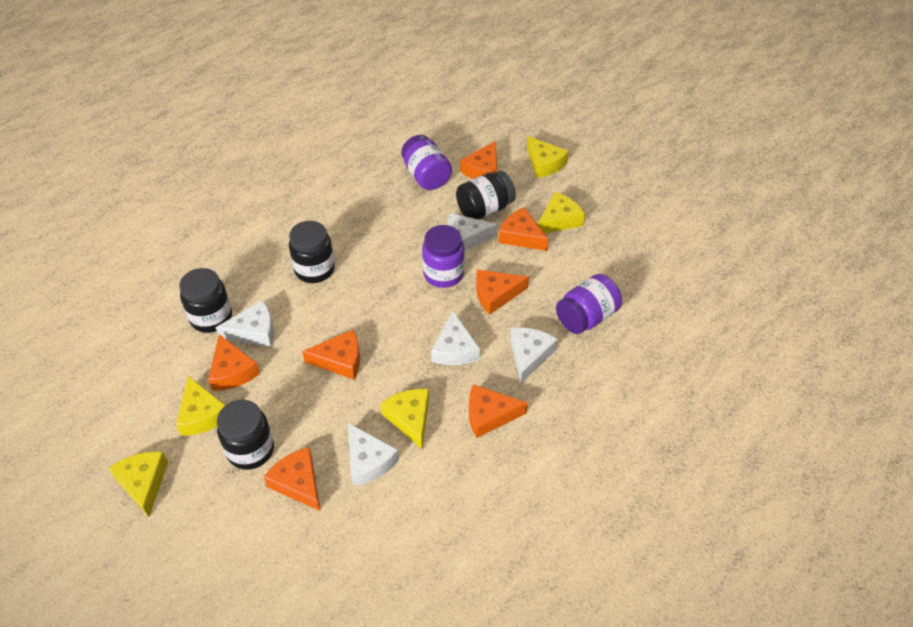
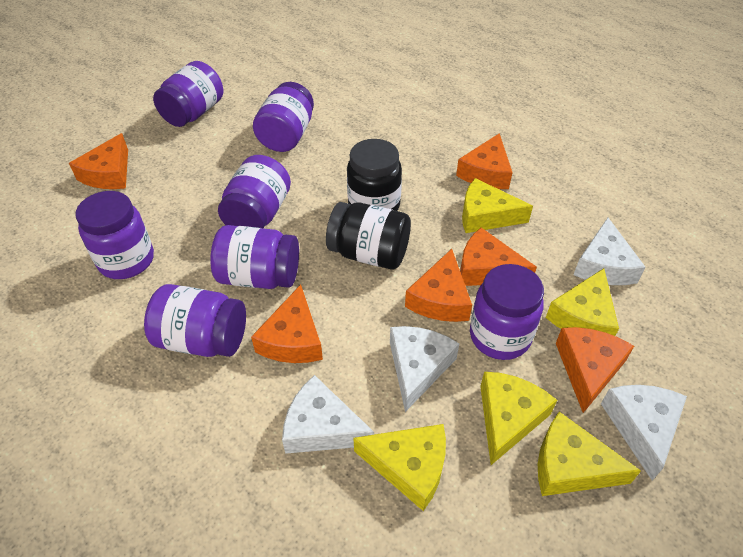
black jar: 4 -> 2
orange cheese: 7 -> 6
purple jar: 3 -> 7
white cheese: 5 -> 4

